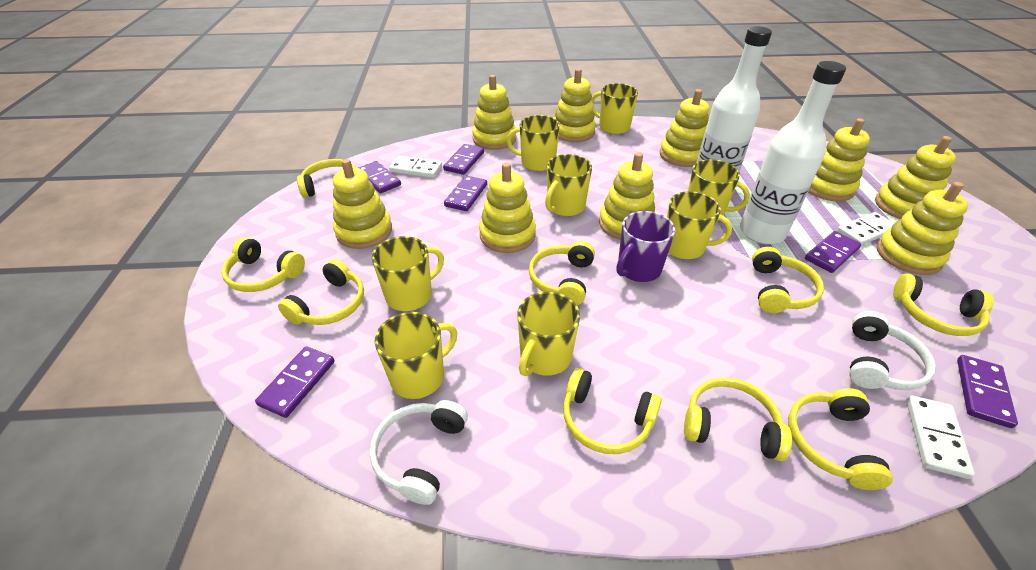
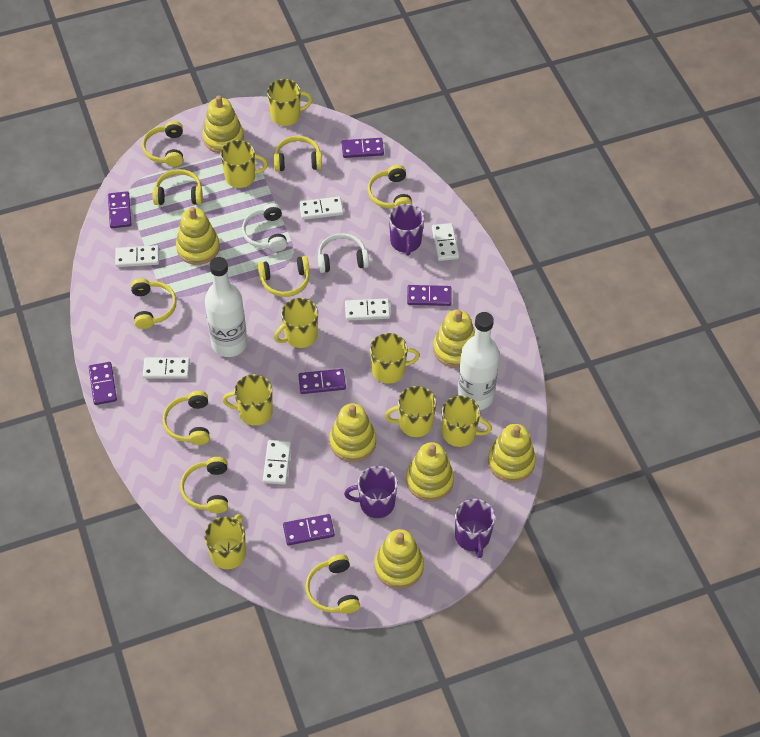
purple mug: 1 -> 3
white domino: 3 -> 6
yellow stacking toy: 9 -> 7

